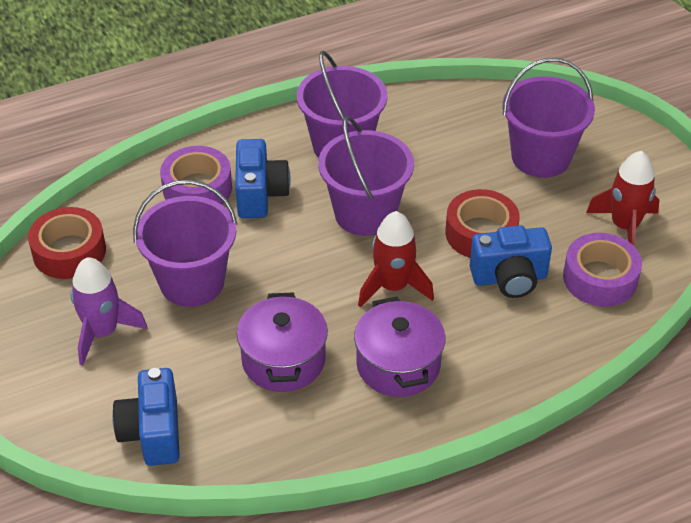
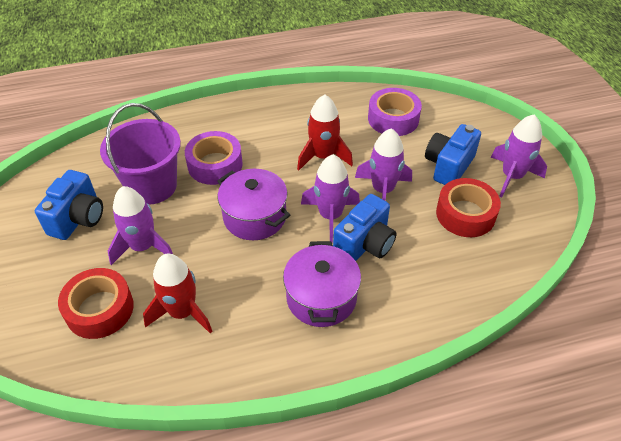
purple bucket: 4 -> 1
purple rocket: 1 -> 4

